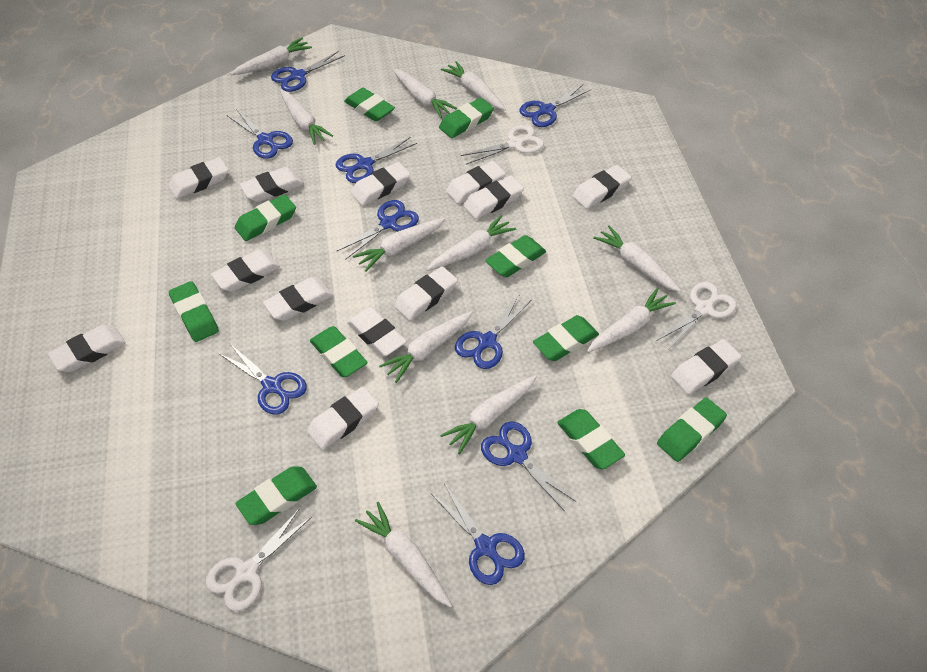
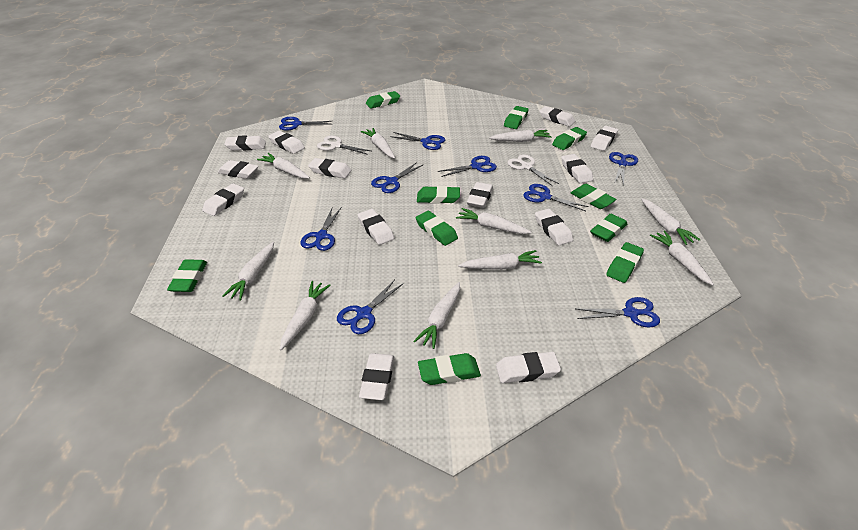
white carrot: 11 -> 10
white scissors: 3 -> 2

